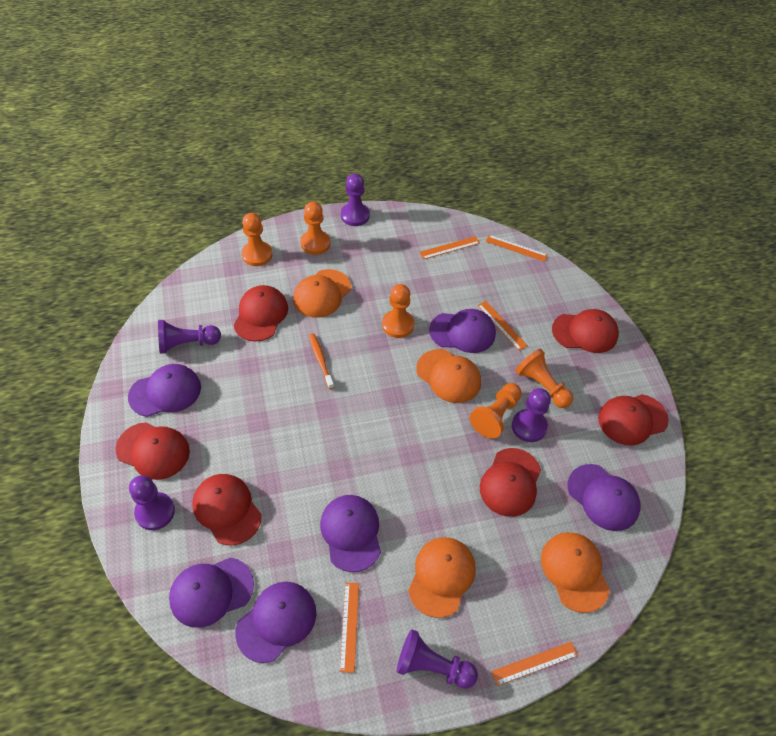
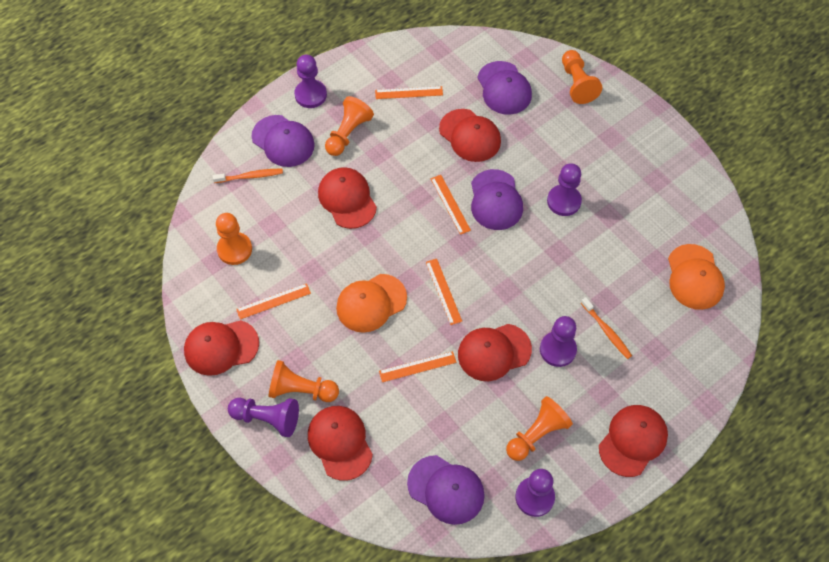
orange cap: 4 -> 2
orange toothbrush: 1 -> 2
purple cap: 6 -> 4

